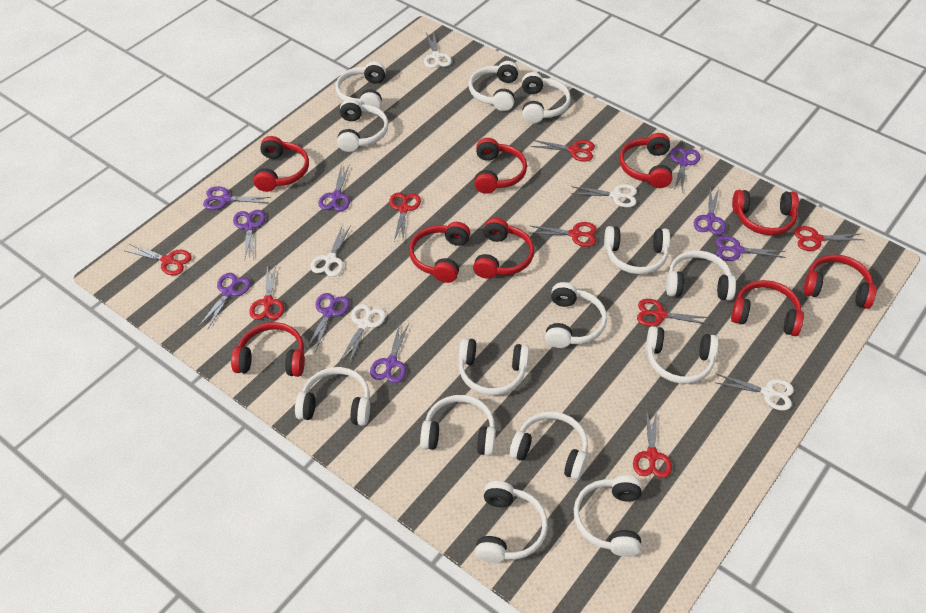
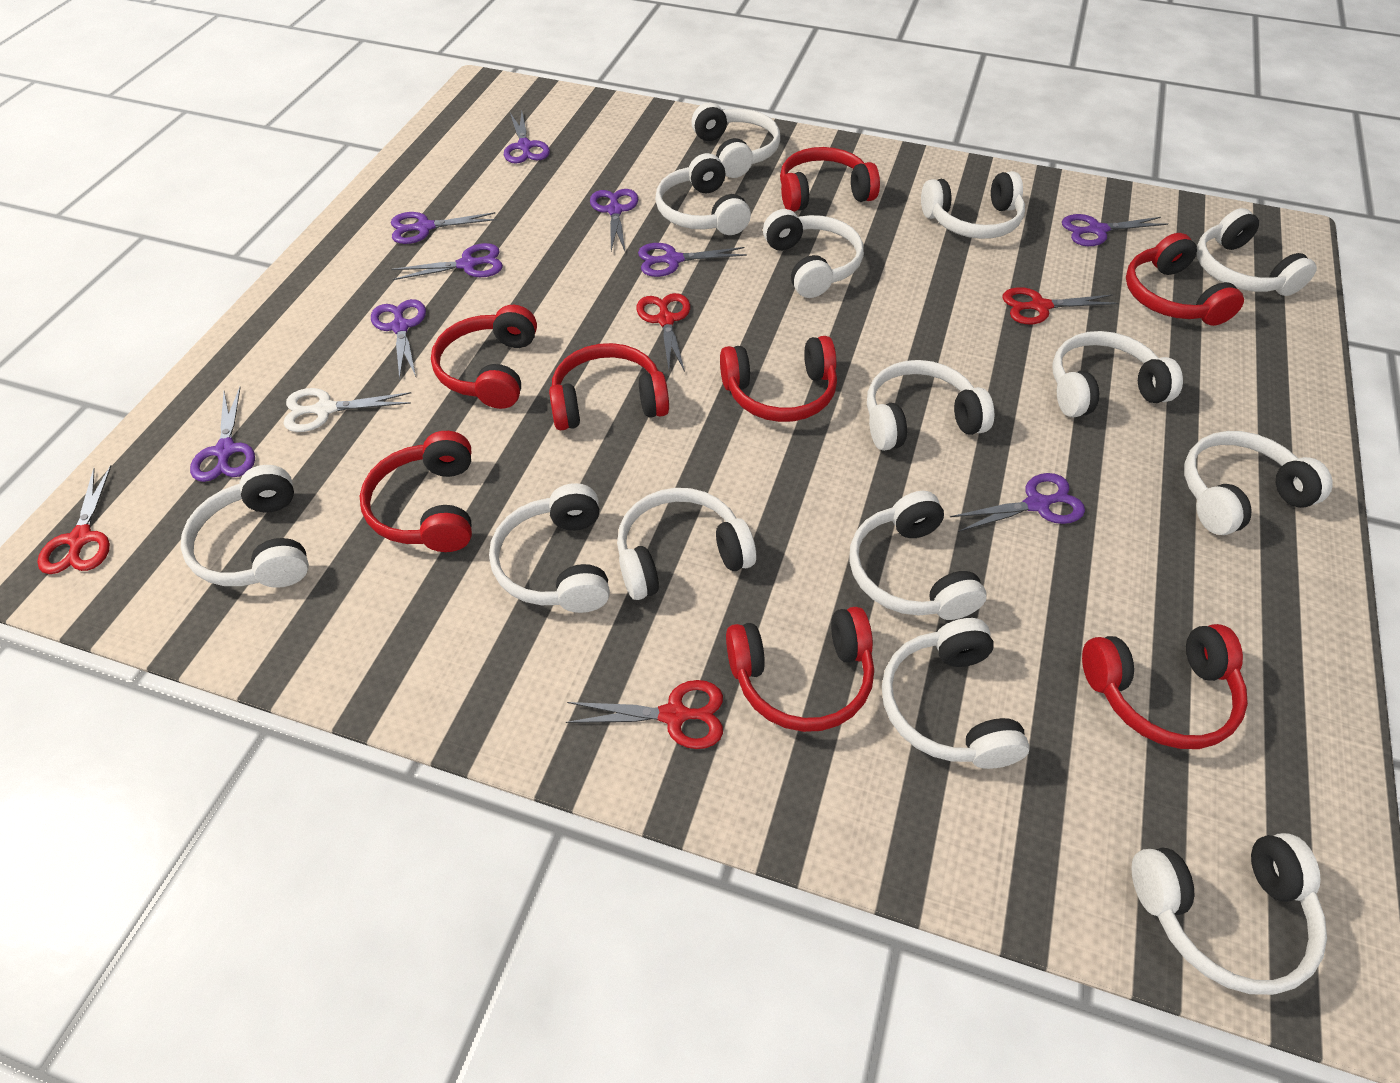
red headphones: 9 -> 8
red scissors: 8 -> 4
white scissors: 5 -> 1

